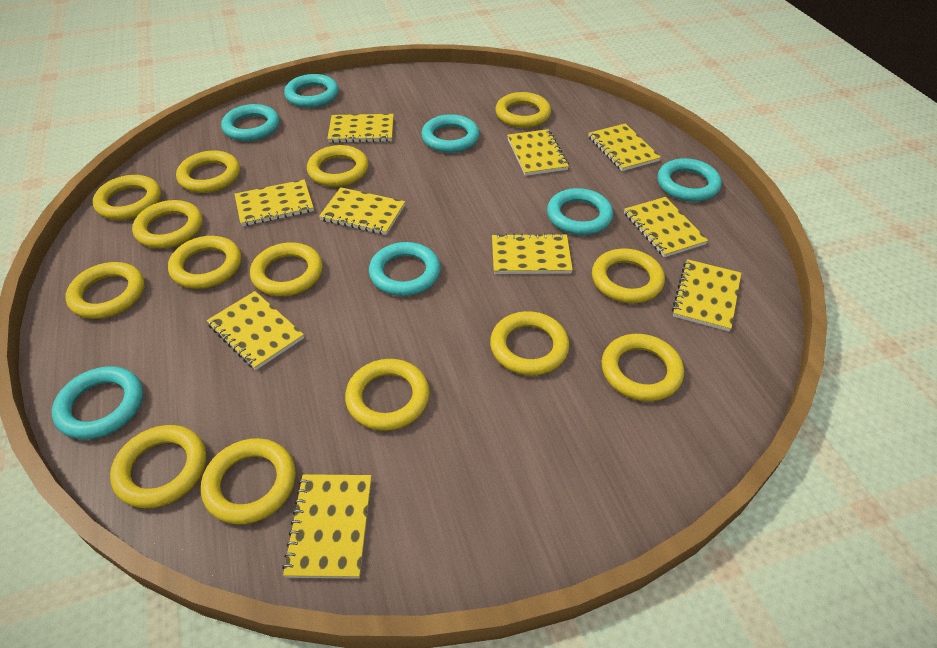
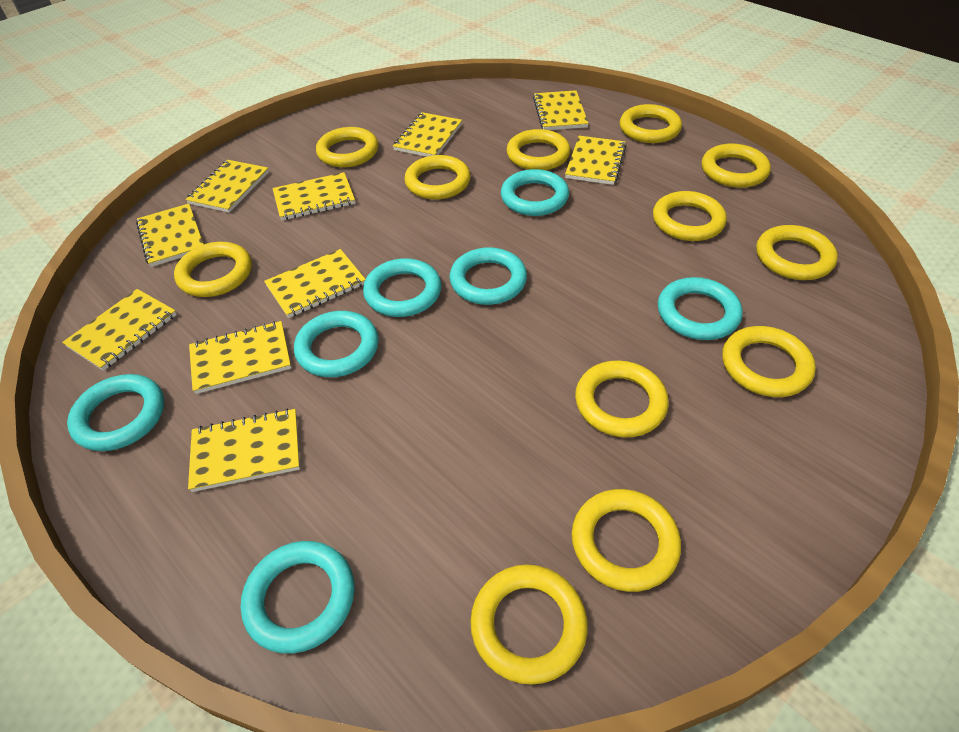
yellow ring: 14 -> 12

